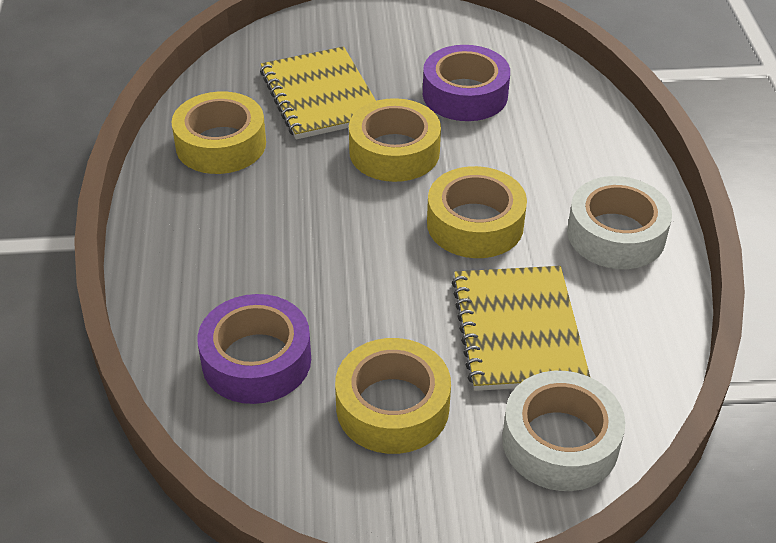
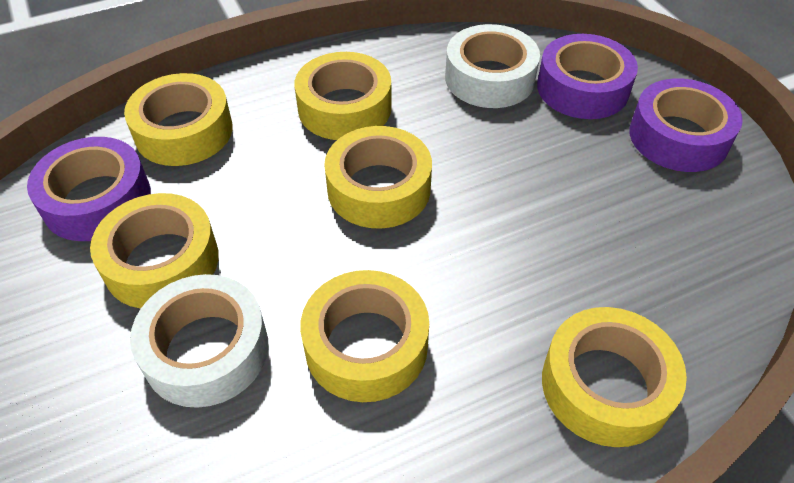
purple tape: 2 -> 3
yellow notebook: 2 -> 0
yellow tape: 4 -> 6

